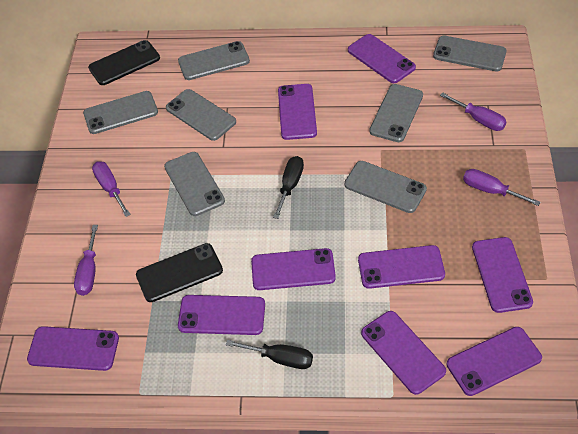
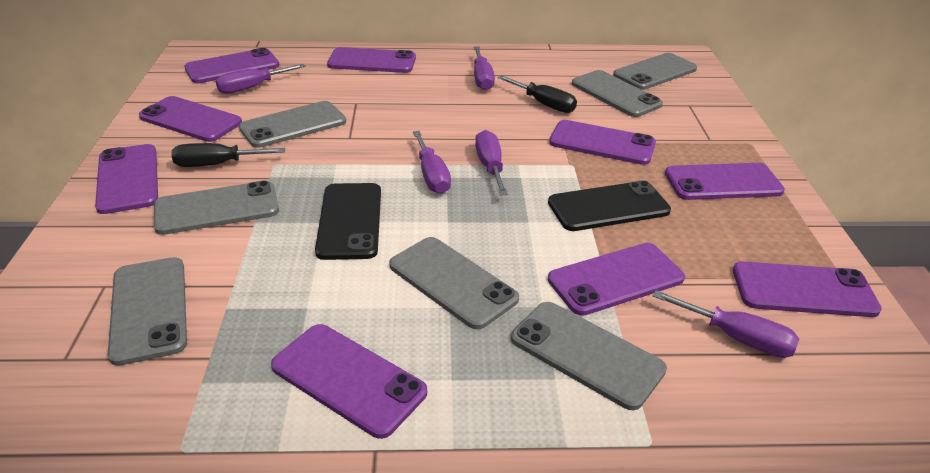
purple screwdriver: 4 -> 5

